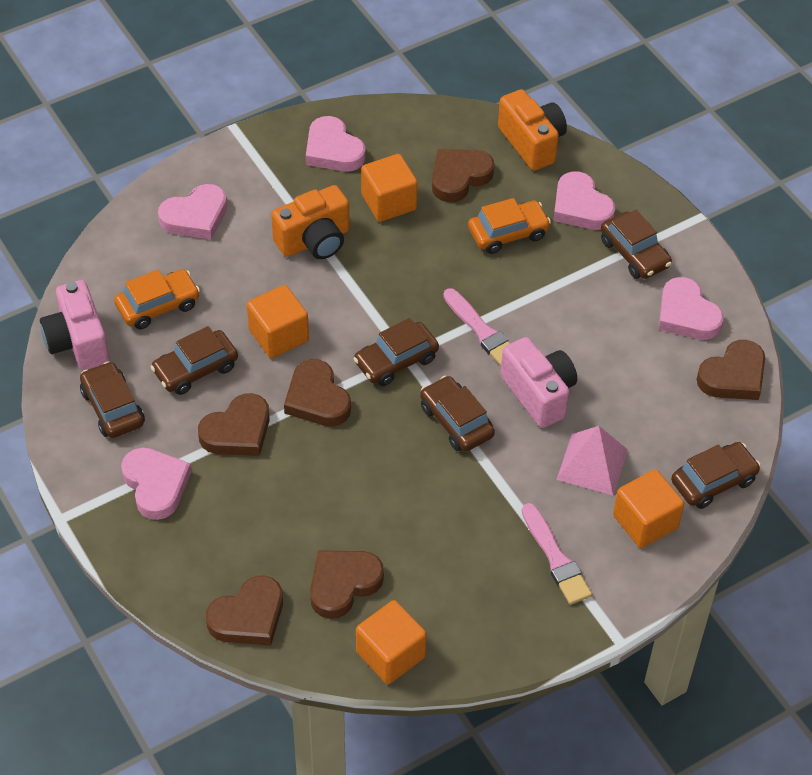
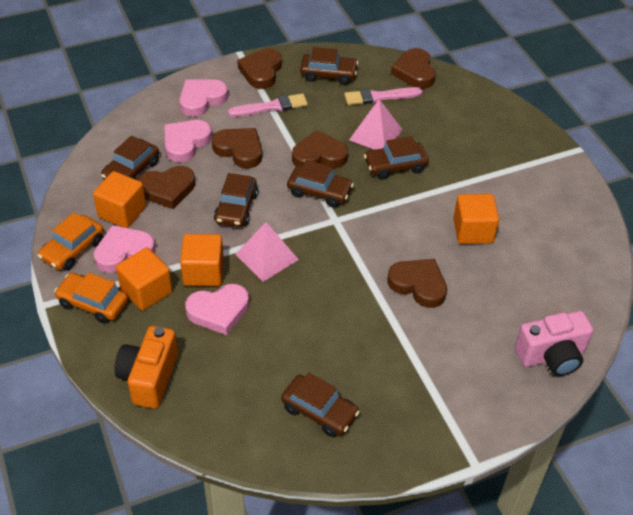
orange camera: 2 -> 1
pink camera: 2 -> 1
pink heart: 5 -> 4
pink pyramid: 1 -> 2

